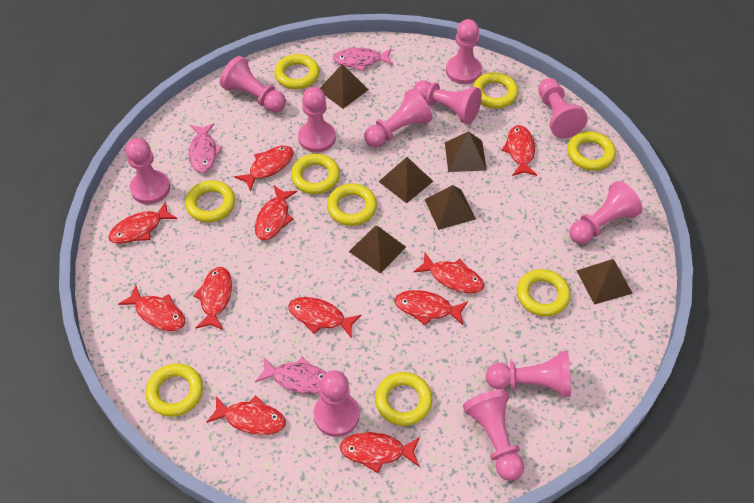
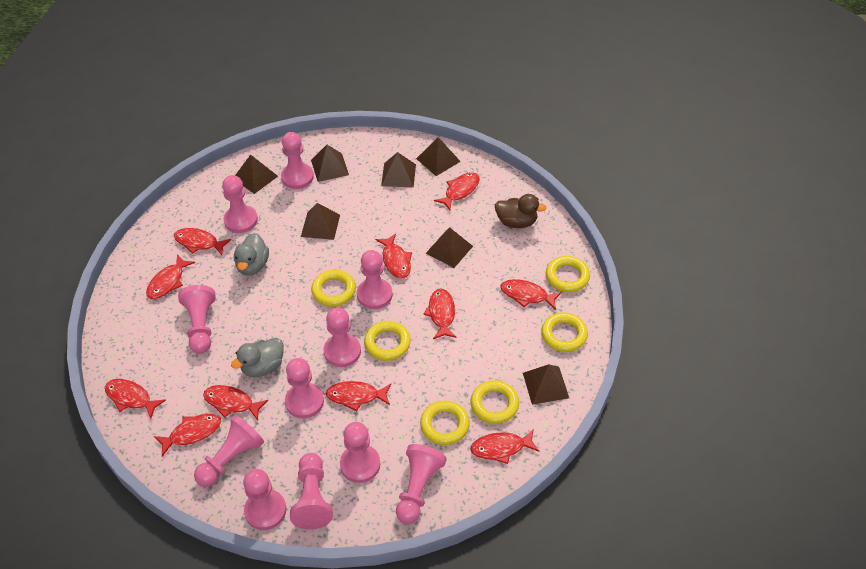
brown duck: 0 -> 1
brown pyramid: 6 -> 7
grey duck: 0 -> 2
pink fish: 3 -> 0
yellow ring: 9 -> 6

